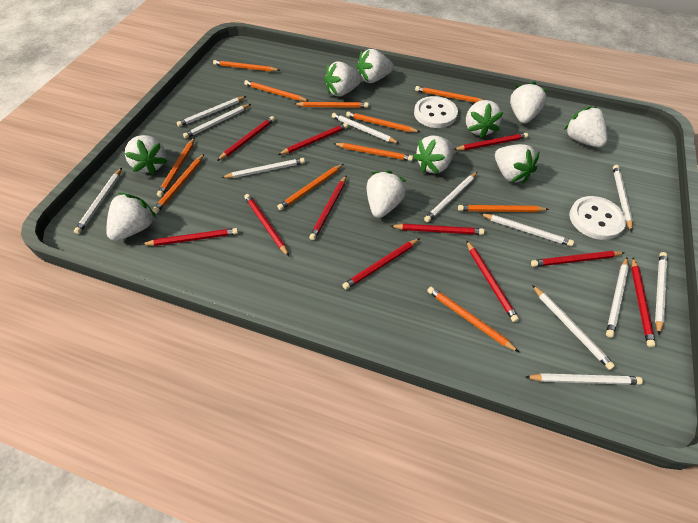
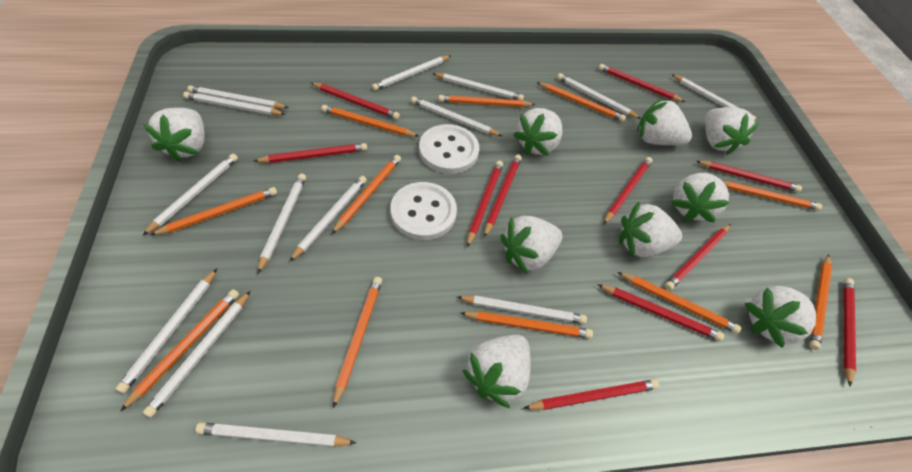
white pencil: 12 -> 14
white strawberry: 10 -> 9

